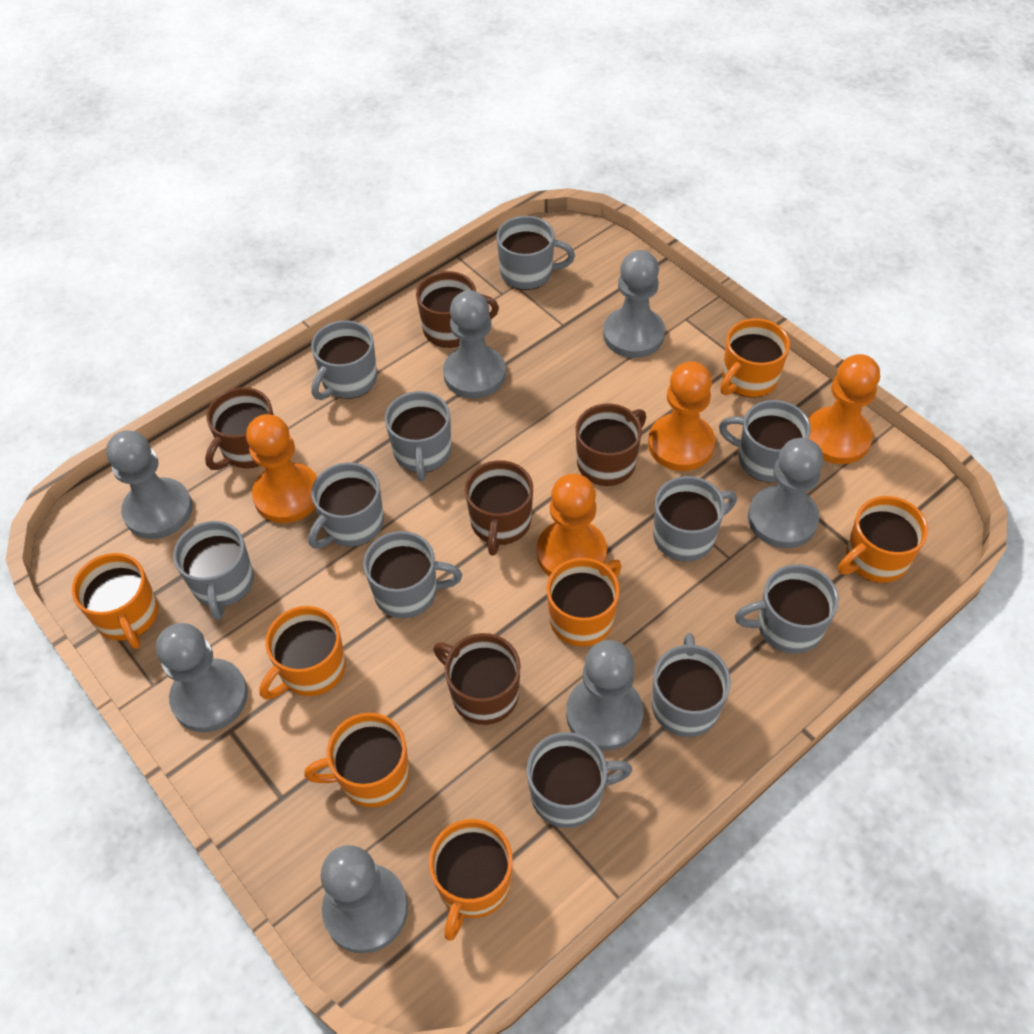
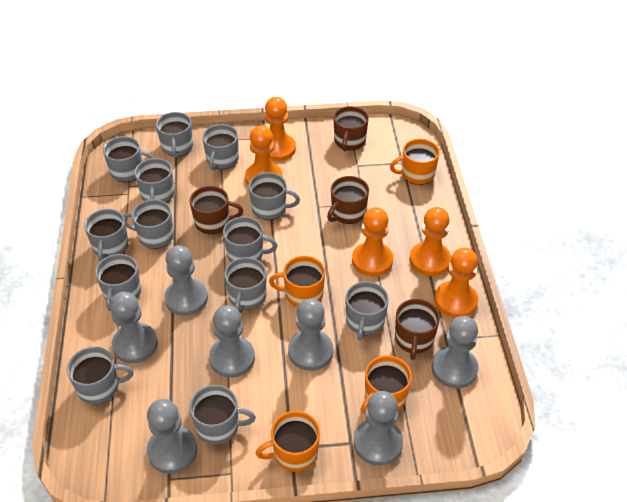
brown mug: 5 -> 4
grey mug: 11 -> 13
orange mug: 7 -> 4
orange pawn: 4 -> 5

